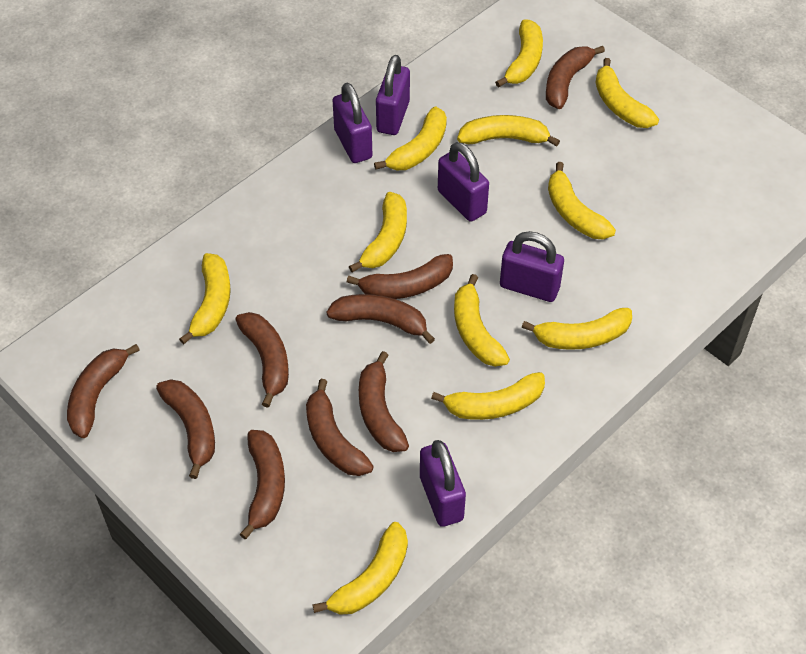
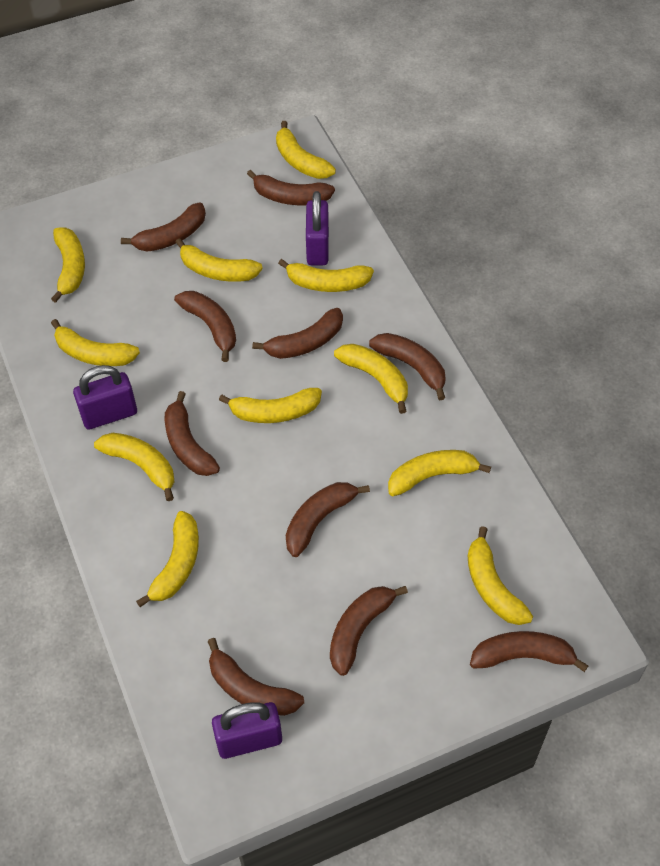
brown banana: 9 -> 10
purple padlock: 5 -> 3

